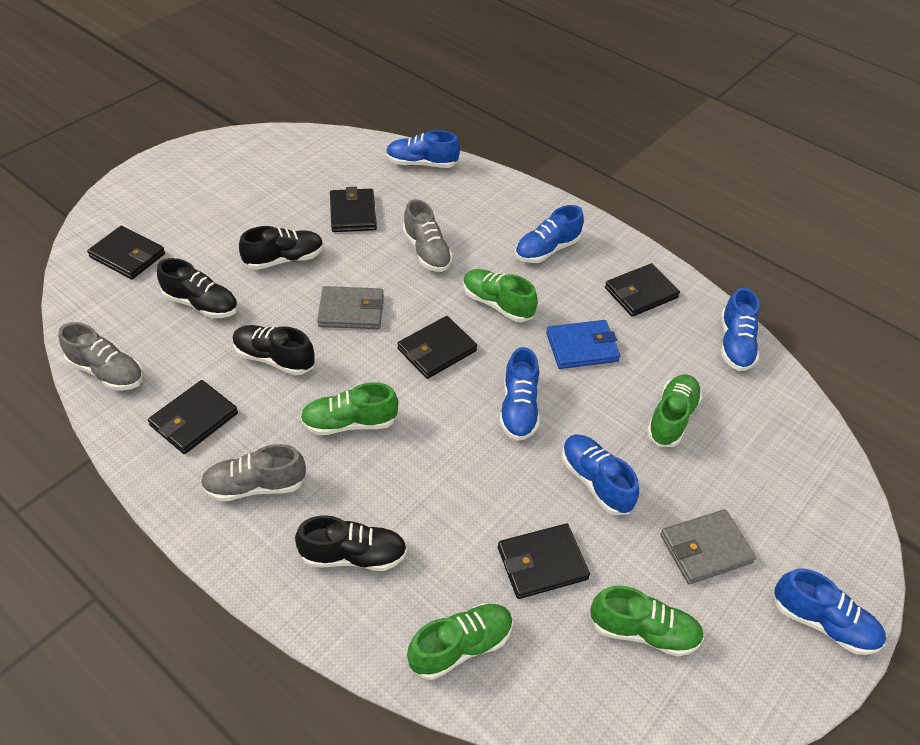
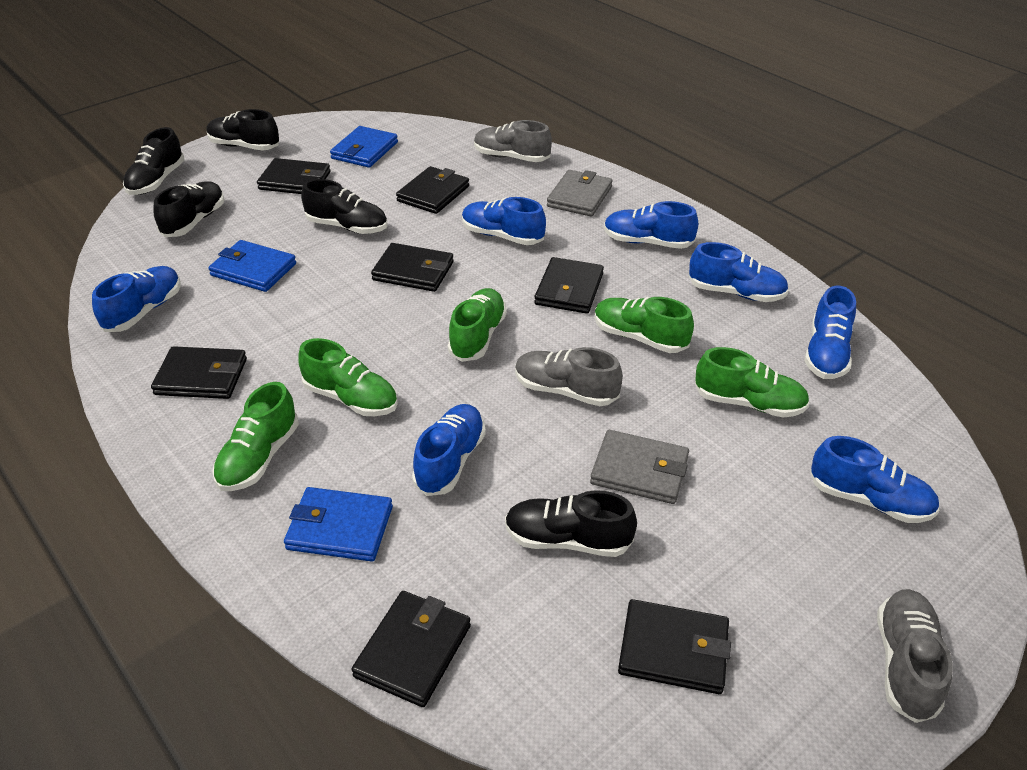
black shoe: 4 -> 5
black wallet: 6 -> 7
blue shoe: 6 -> 7
blue wallet: 1 -> 3

